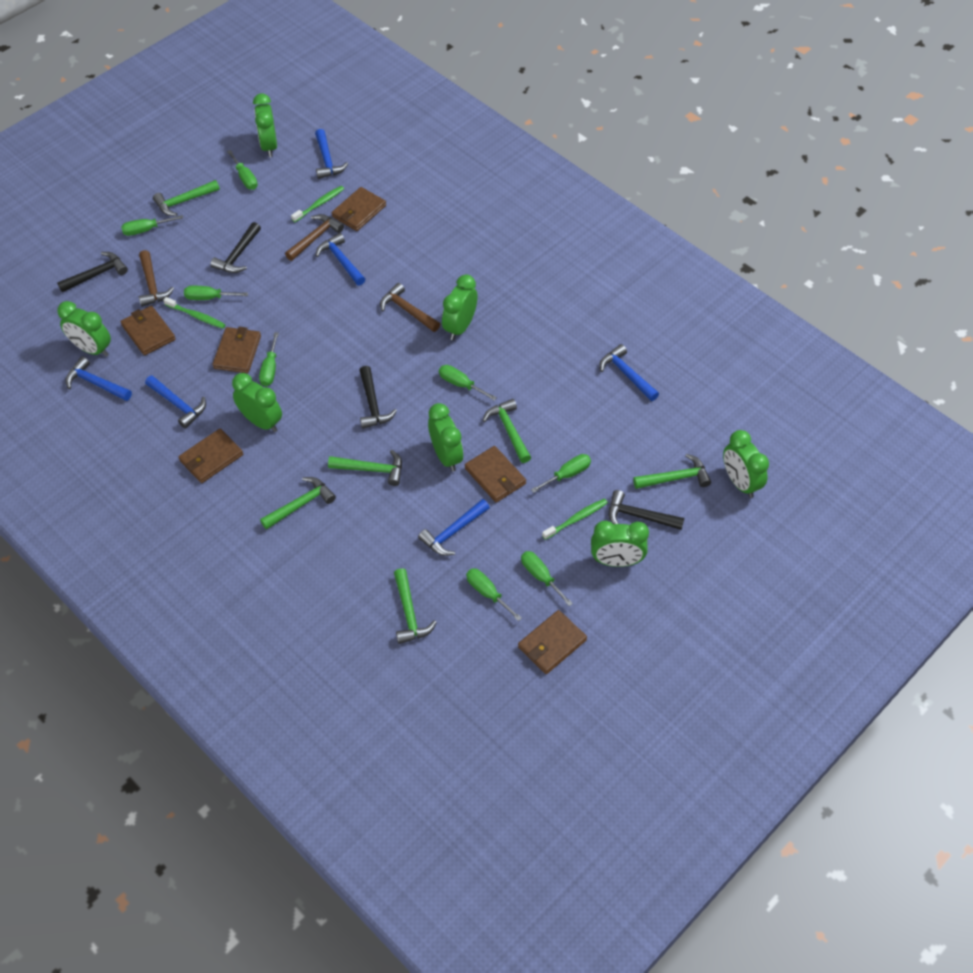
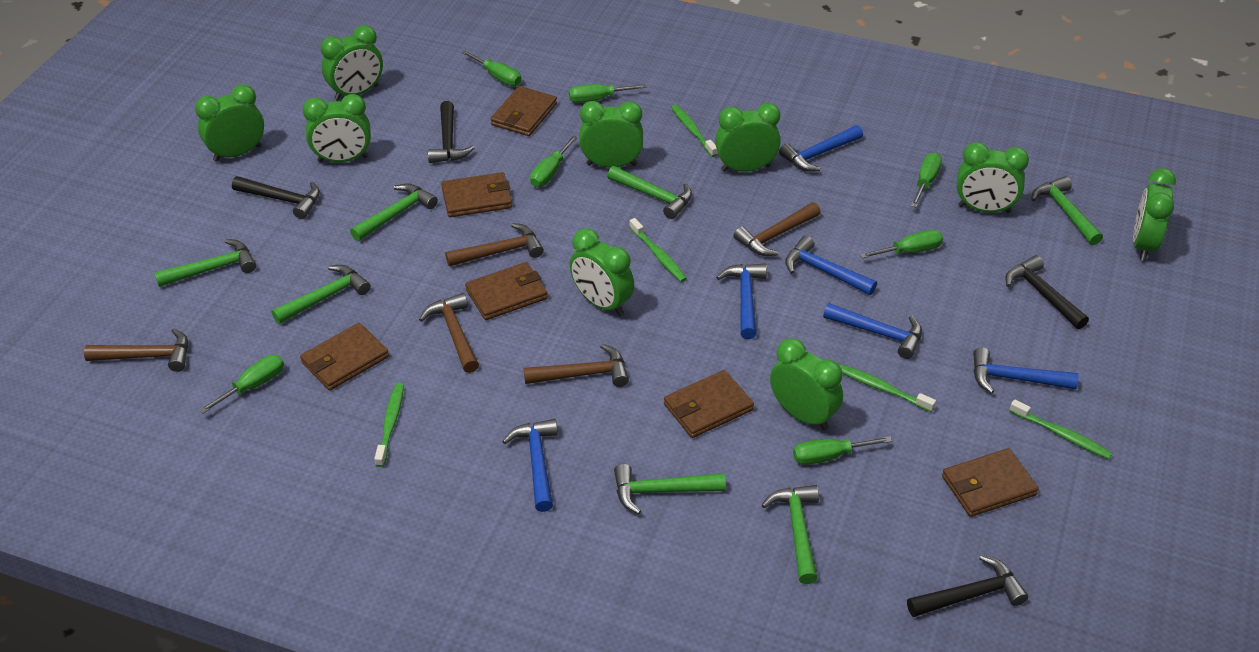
brown hammer: 3 -> 5
green clock: 7 -> 9
green hammer: 6 -> 7
green screwdriver: 8 -> 7
green toothbrush: 3 -> 5

